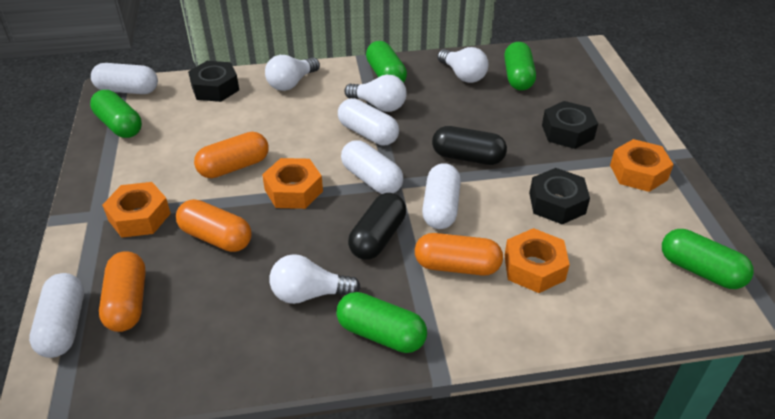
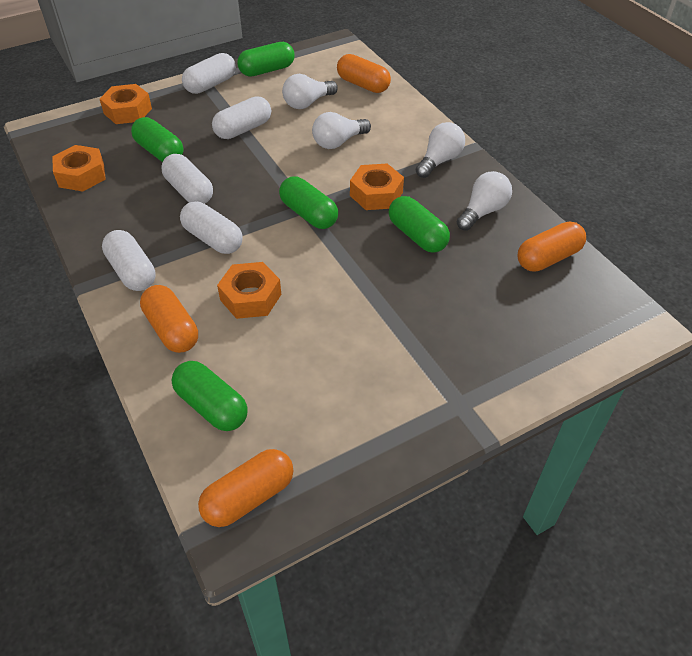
black capsule: 2 -> 0
black nut: 3 -> 0

